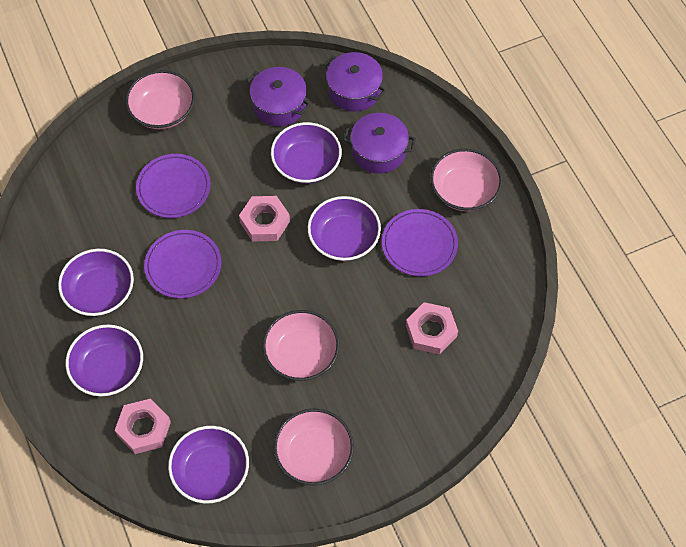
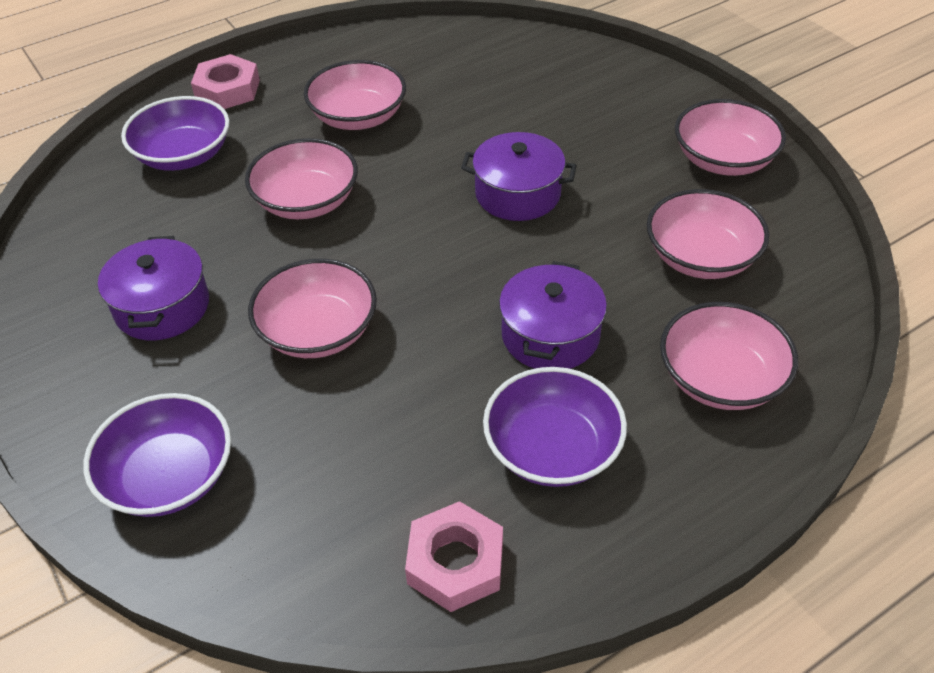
pink bowl: 4 -> 6
pink nut: 3 -> 2
purple bowl: 5 -> 3
purple plate: 3 -> 0

